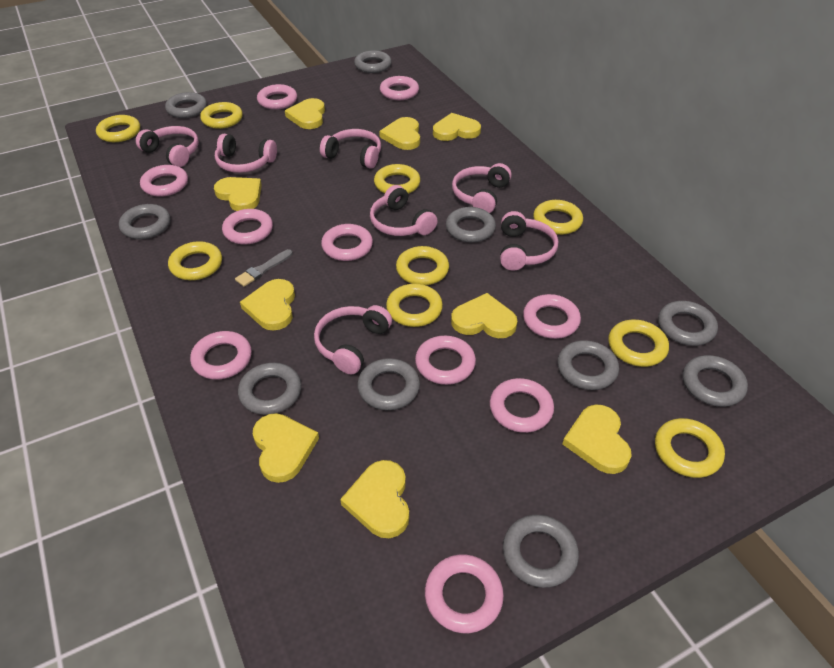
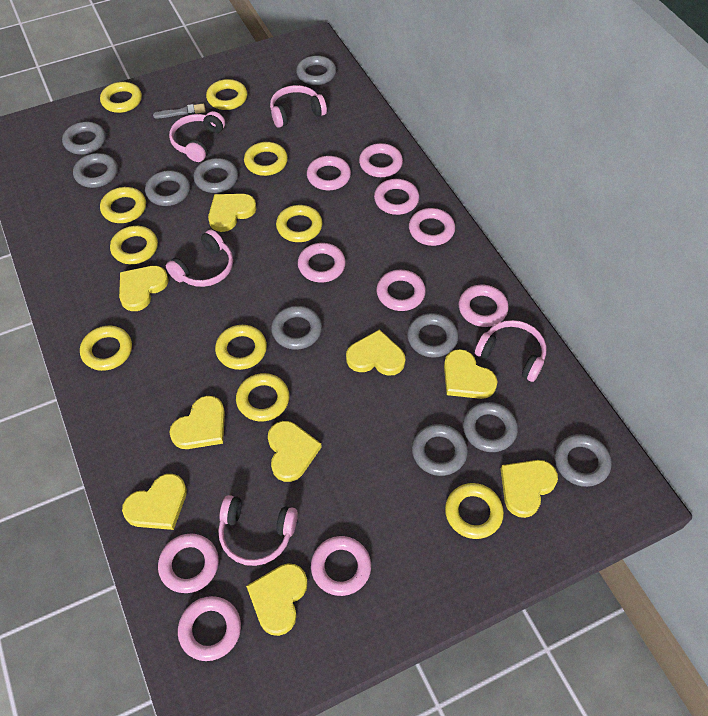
pink headphones: 7 -> 5
yellow ring: 9 -> 10

